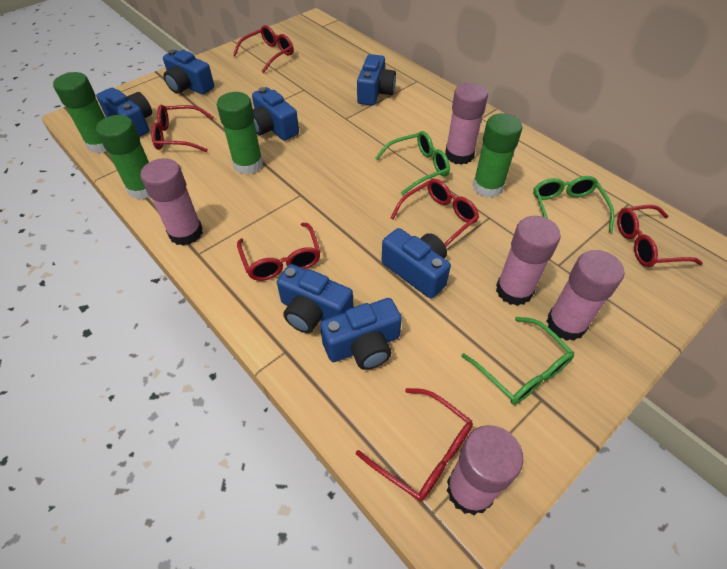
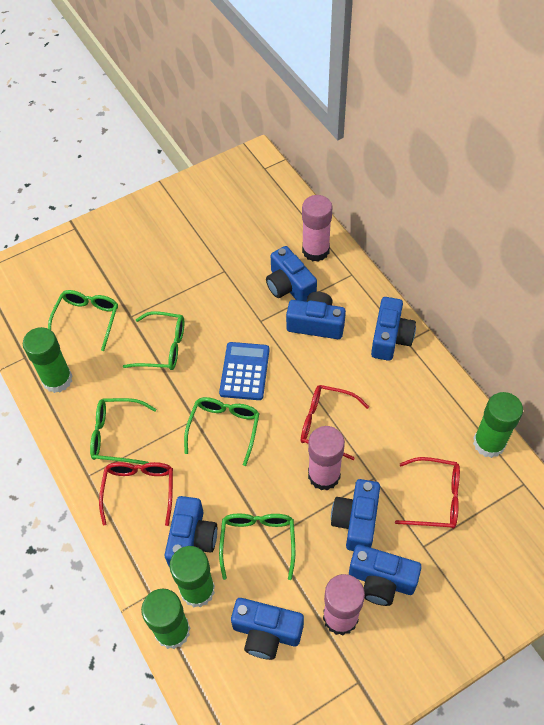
blue calculator: 0 -> 1
green glasses: 3 -> 5
pink glue stick: 5 -> 3
red glasses: 6 -> 3

